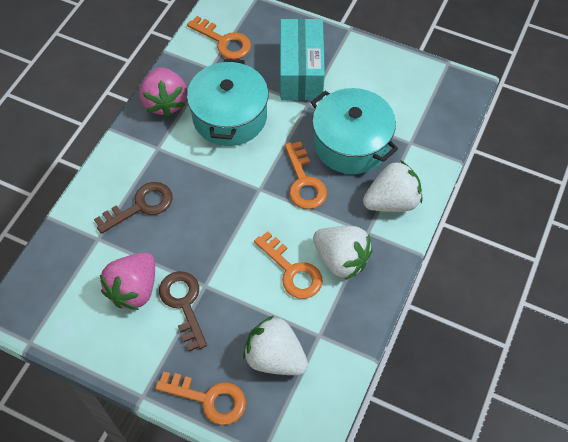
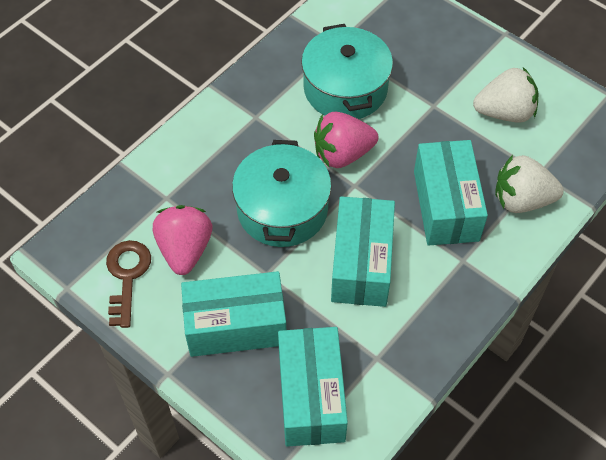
brown key: 2 -> 1
orange key: 4 -> 0
turquoise box: 1 -> 4
white strawberry: 3 -> 2

